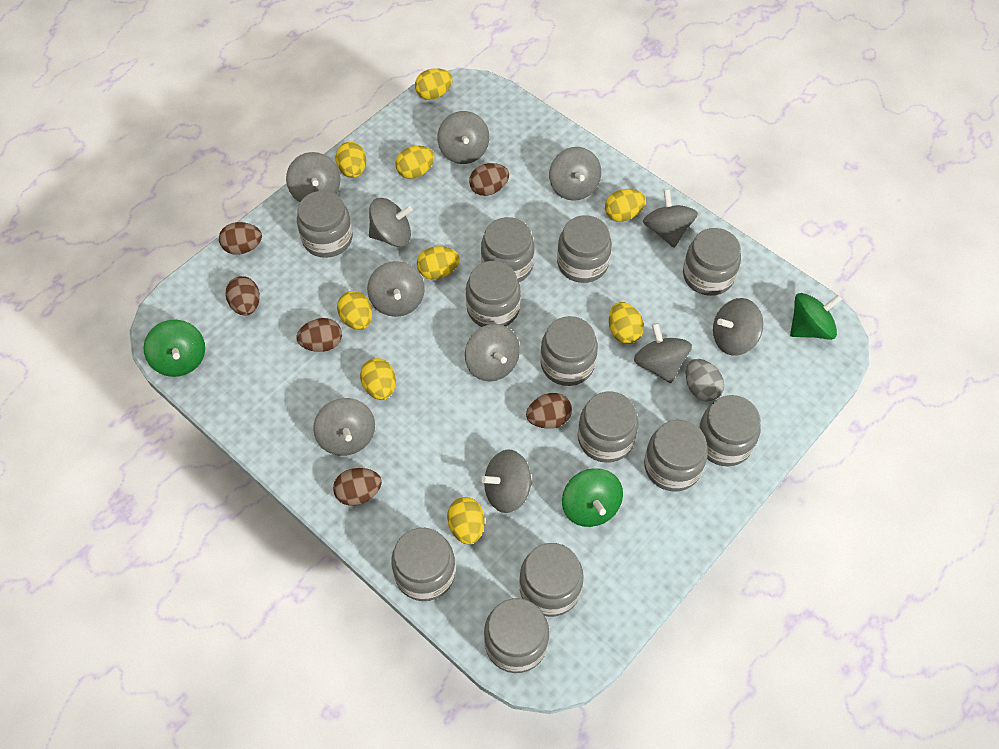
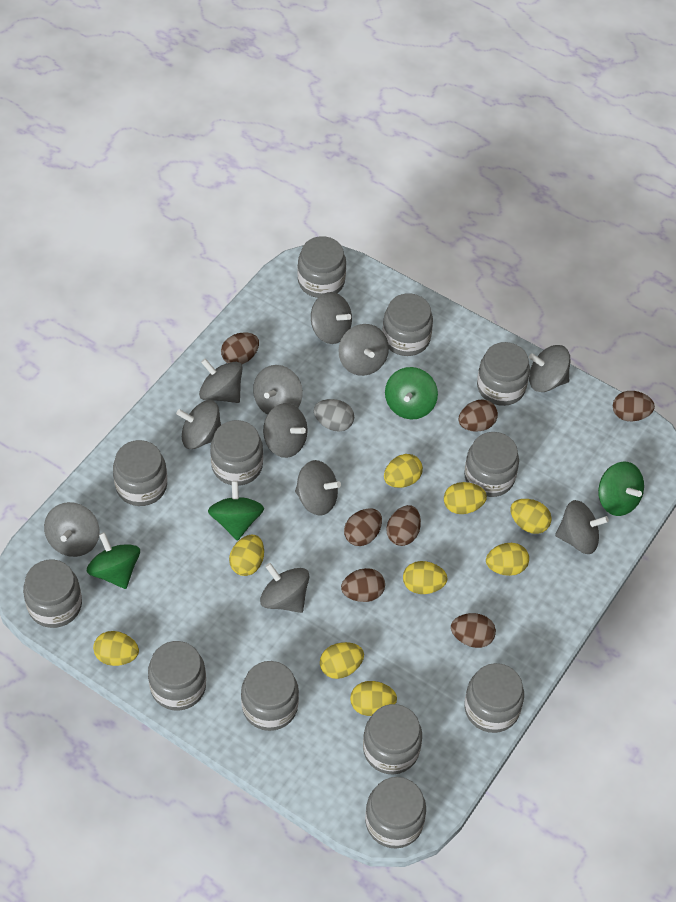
brown egg: 6 -> 7
green spinning top: 3 -> 4

